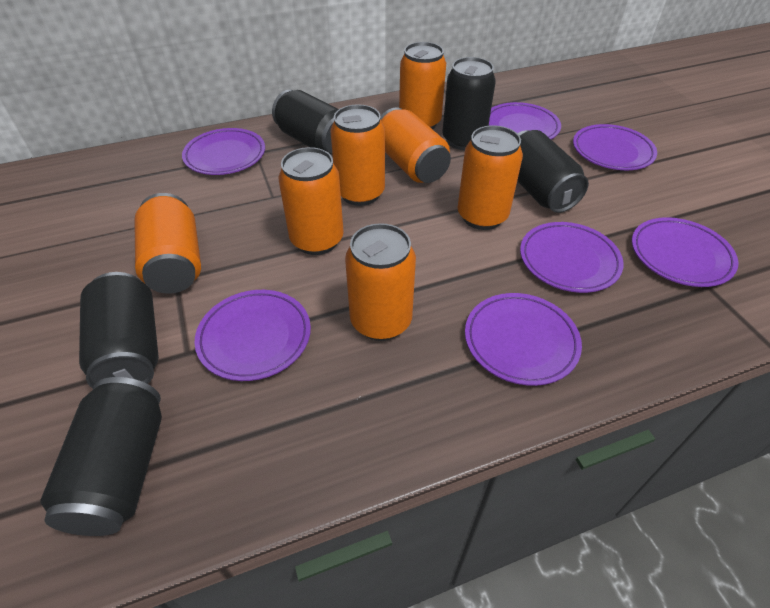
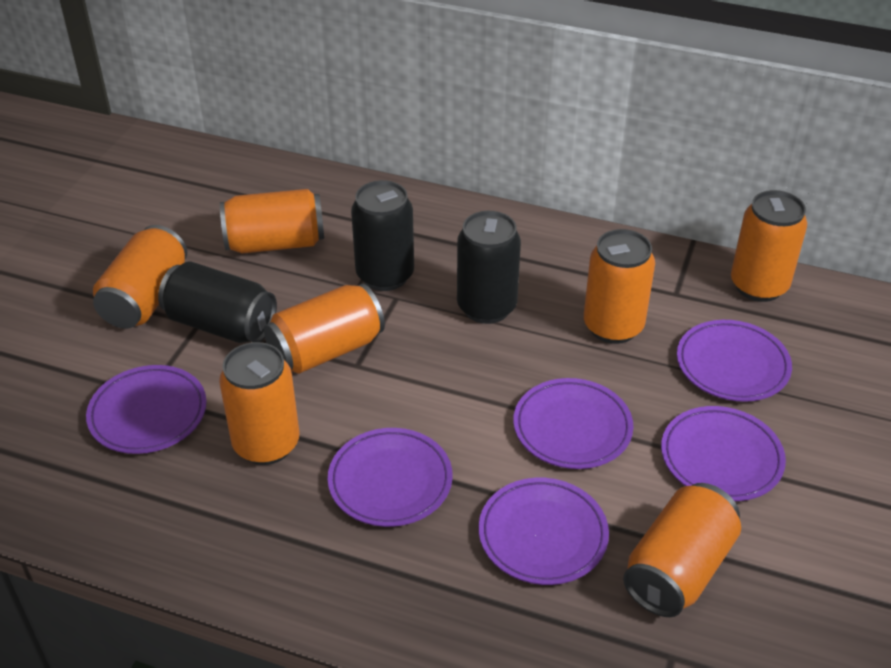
black can: 5 -> 3
purple plate: 7 -> 6

